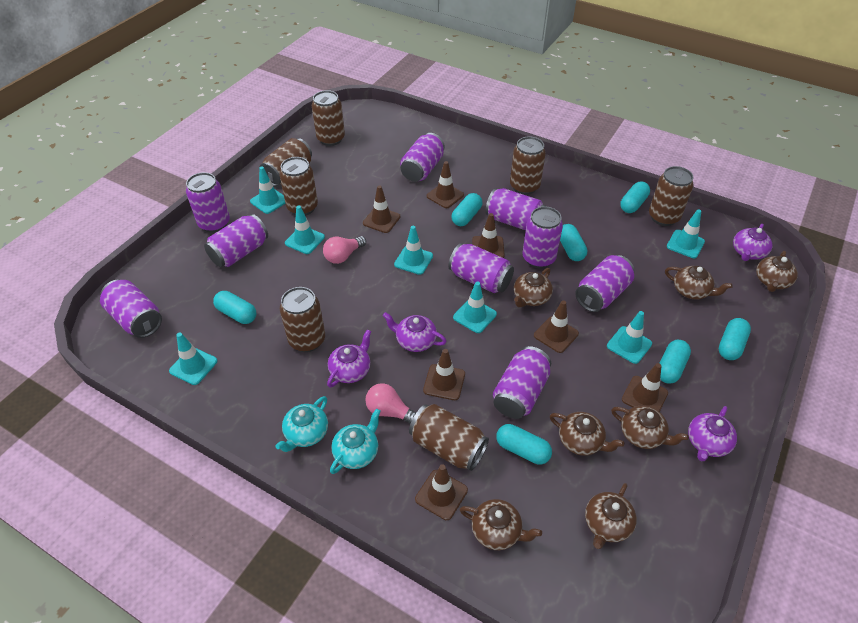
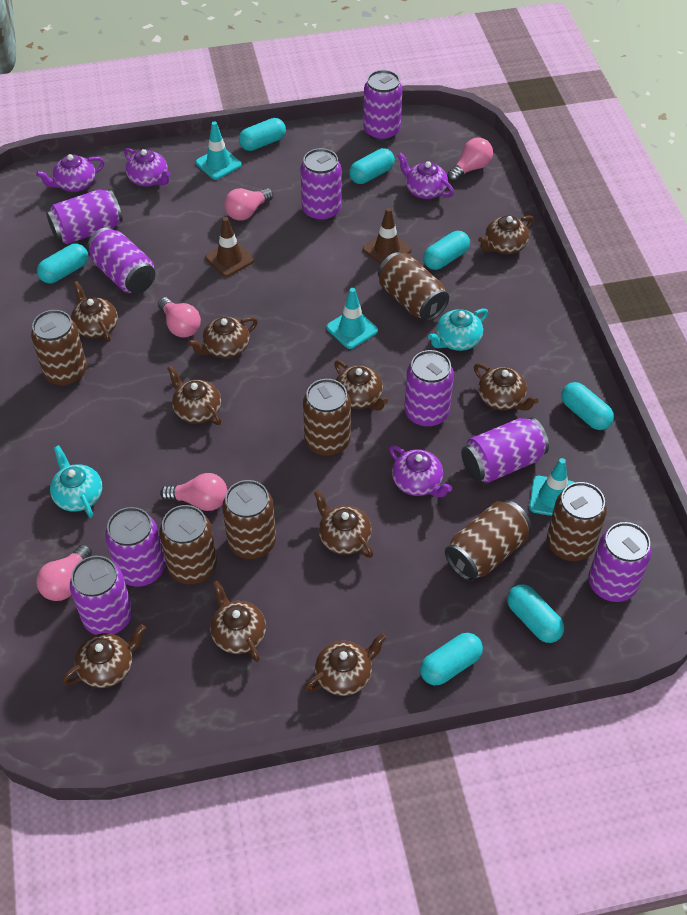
brown teapot: 7 -> 10
brown traffic cone: 7 -> 2
pink light bulb: 2 -> 5
turquoise traffic cone: 7 -> 3

